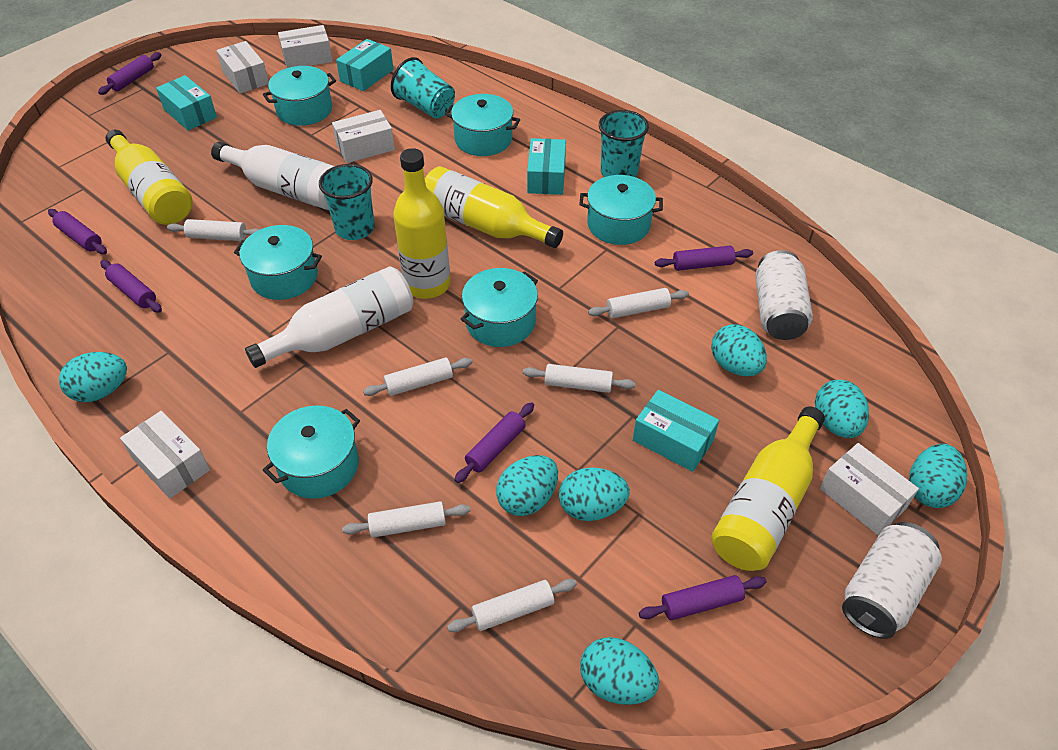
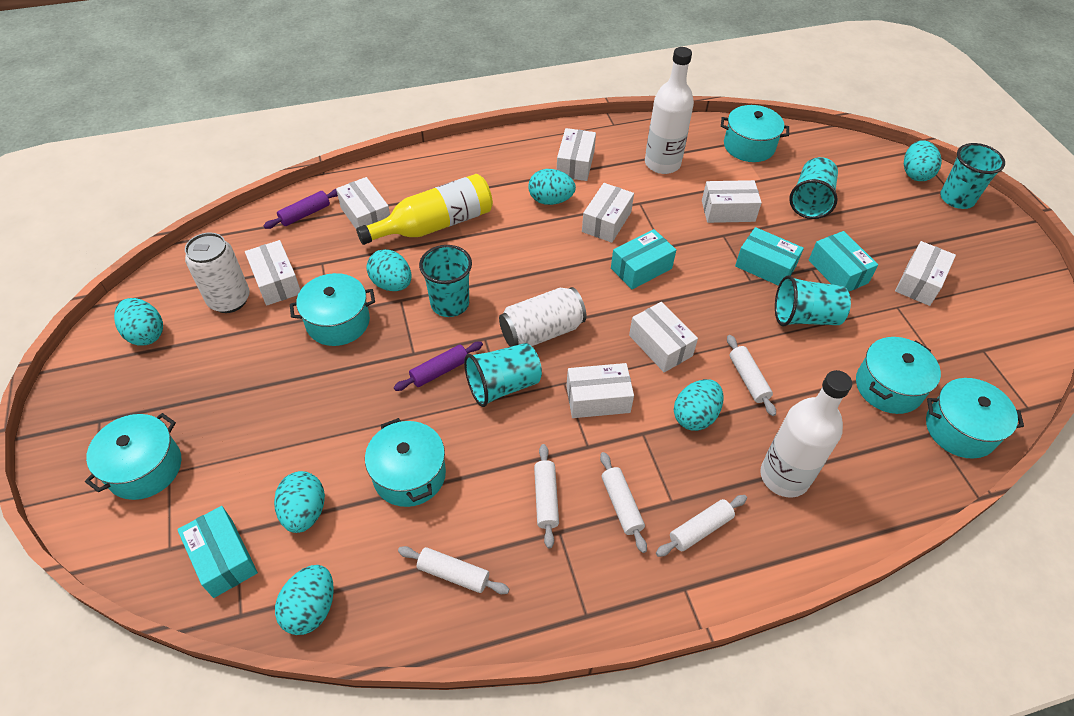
purple rolling pin: 6 -> 2
turquoise cup: 3 -> 5
white box: 5 -> 8
white rolling pin: 6 -> 5
yellow bottle: 4 -> 1

